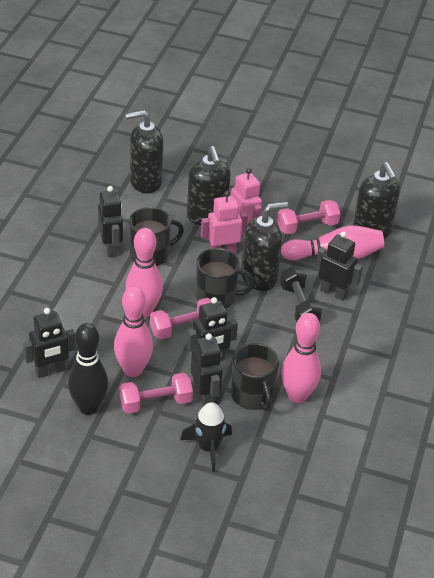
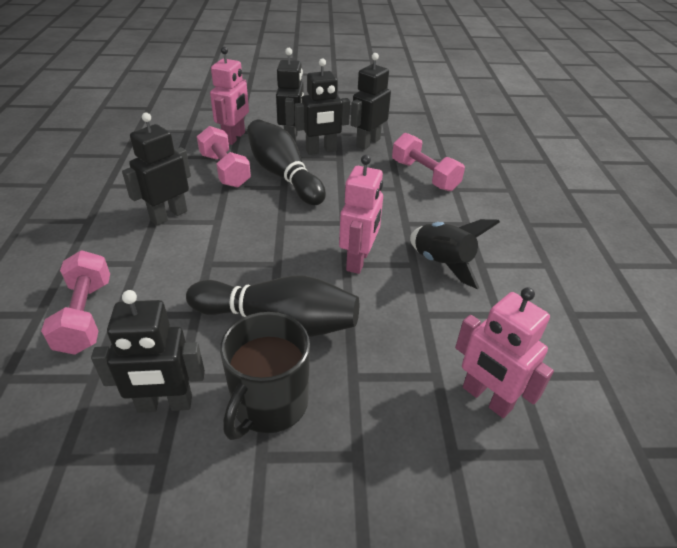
black bowling pin: 1 -> 2
black dumbbell: 1 -> 0
black mug: 3 -> 1
black soap dispenser: 4 -> 0
pink bowling pin: 4 -> 0
pink robot: 2 -> 3

